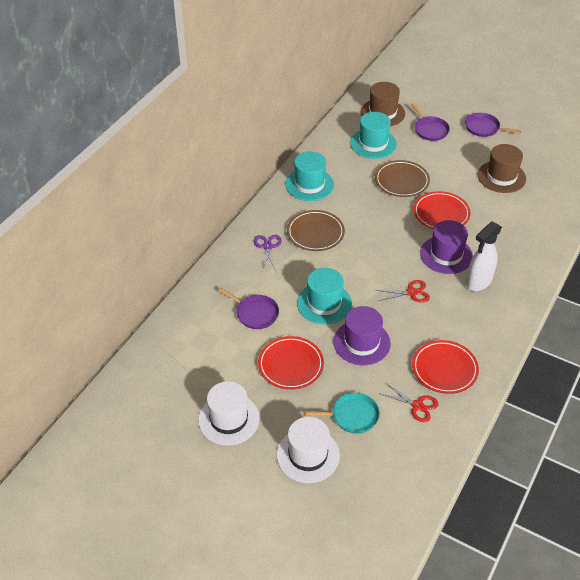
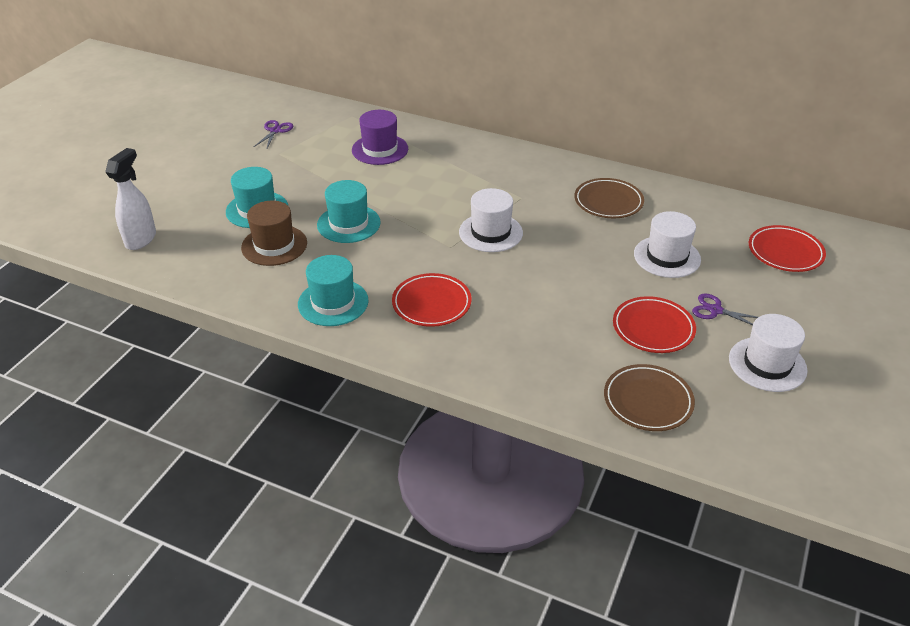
brown hat: 2 -> 1
purple hat: 2 -> 1
purple pan: 3 -> 0
purple scissors: 1 -> 2
red scissors: 2 -> 0
turquoise pan: 1 -> 0
white hat: 2 -> 3

